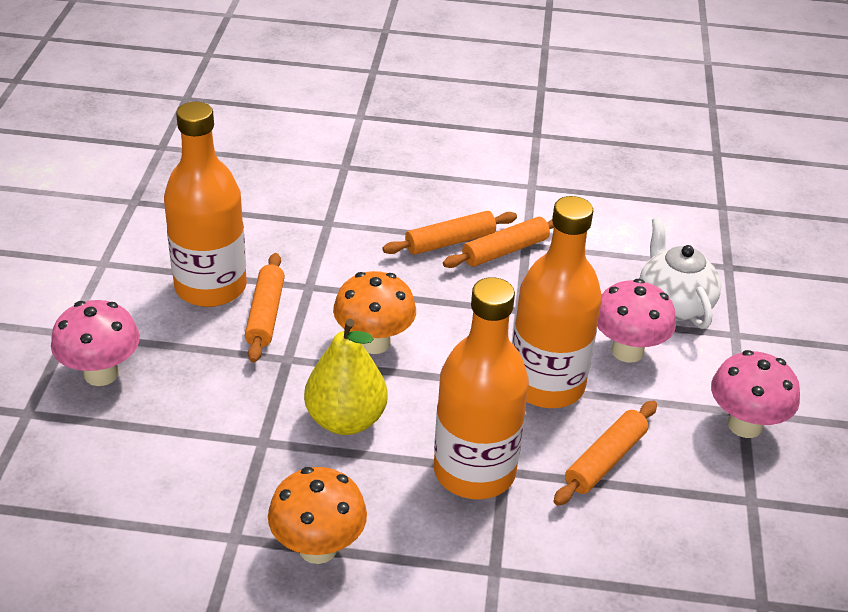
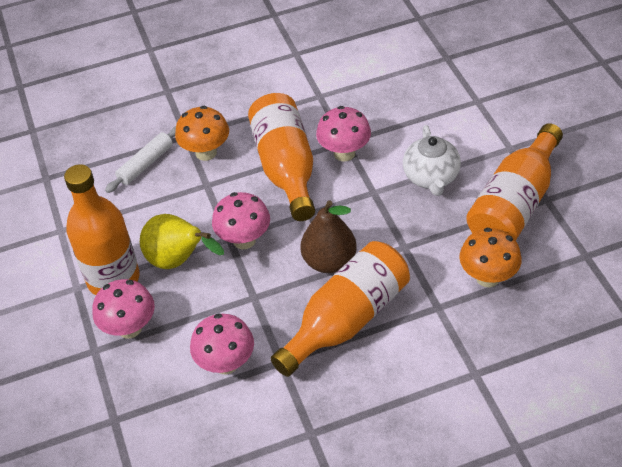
brown pear: 0 -> 1
orange bottle: 3 -> 4
orange rolling pin: 4 -> 0
pink mushroom: 3 -> 4
white rolling pin: 0 -> 1

